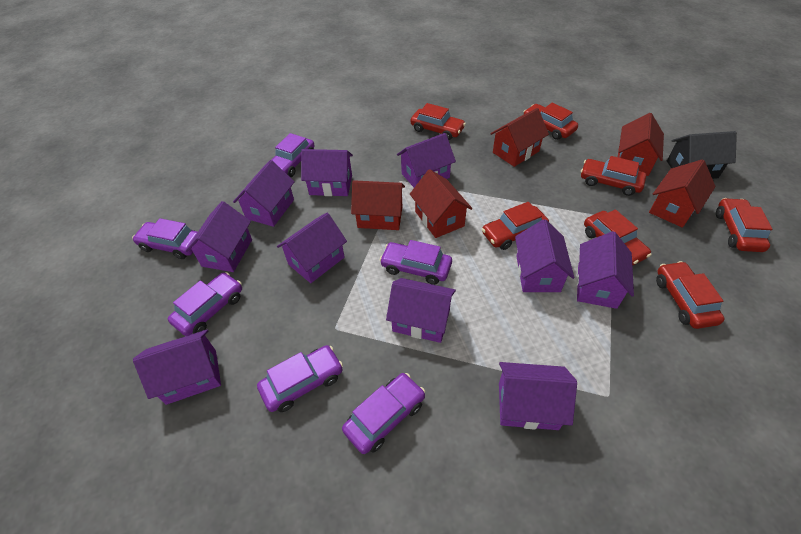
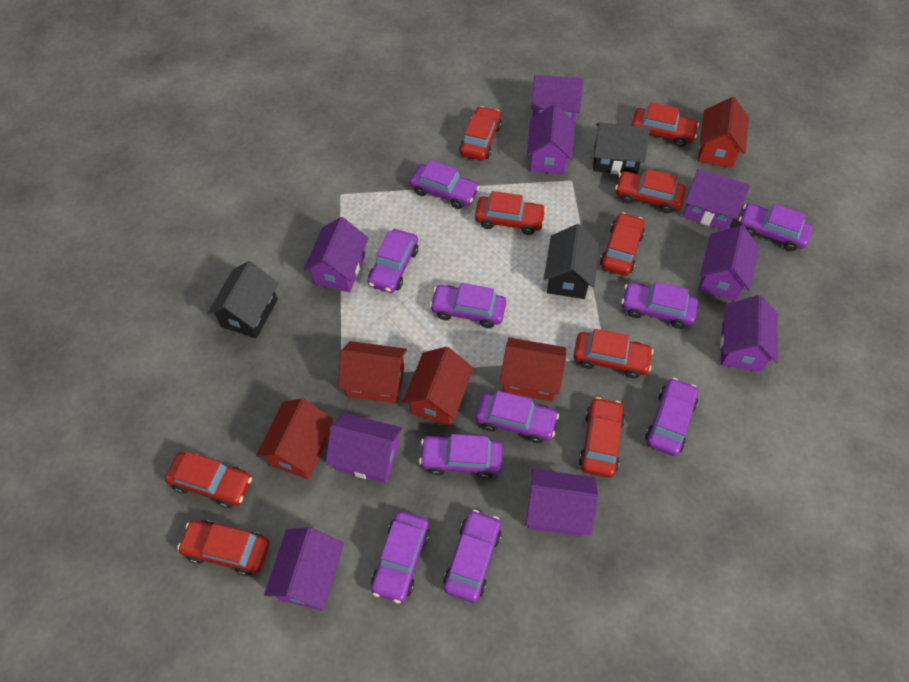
black house: 1 -> 3
purple car: 6 -> 10
purple house: 10 -> 9
red car: 7 -> 9

